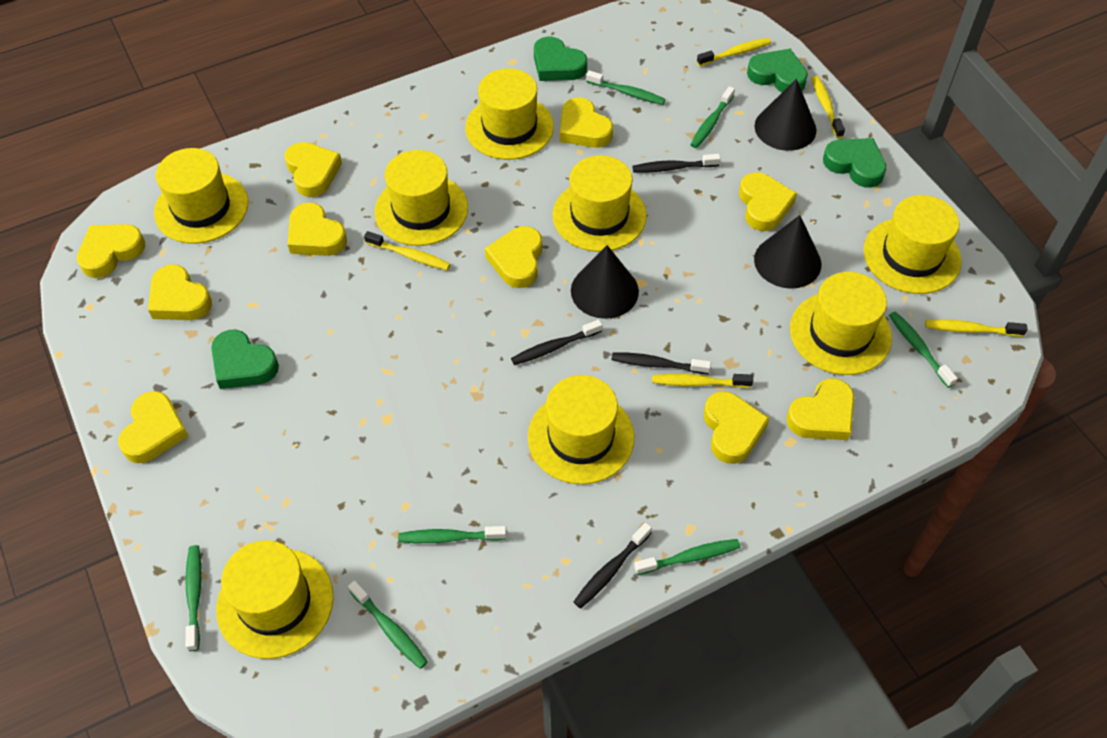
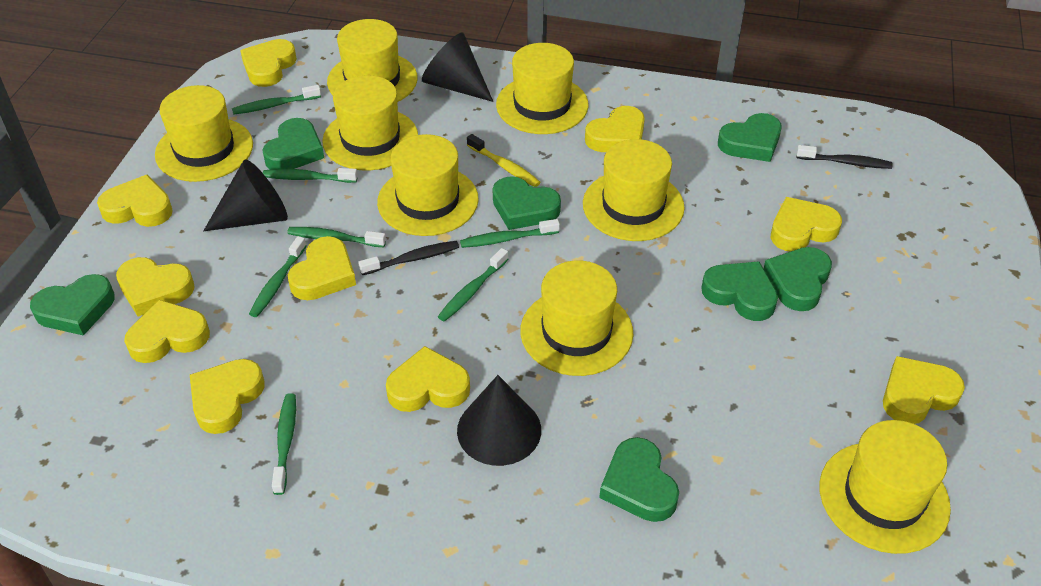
black toothbrush: 4 -> 2
green heart: 4 -> 7
yellow toothbrush: 5 -> 1

